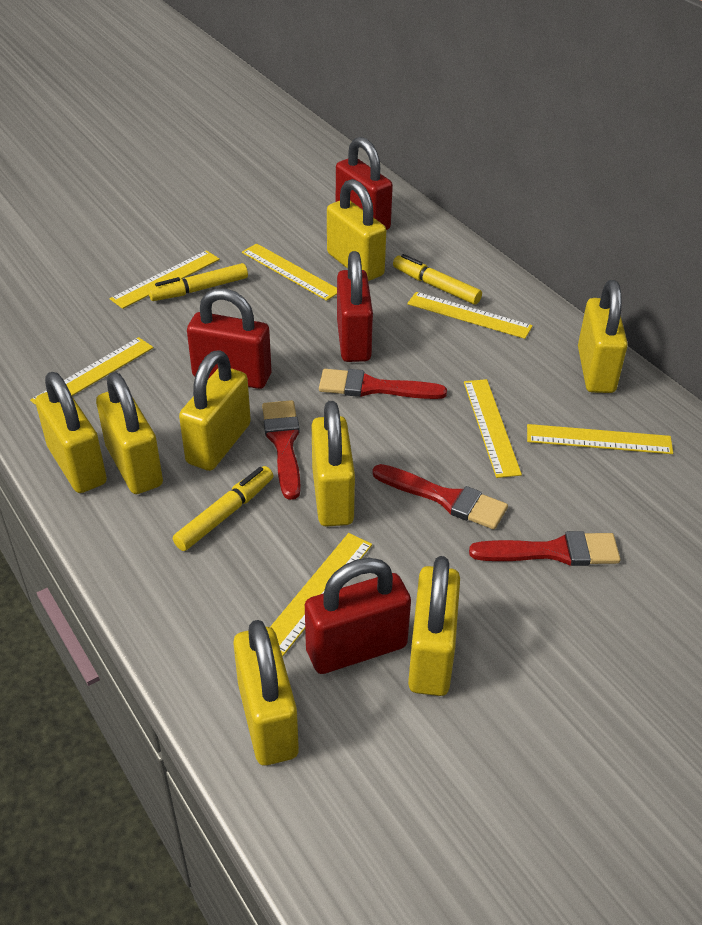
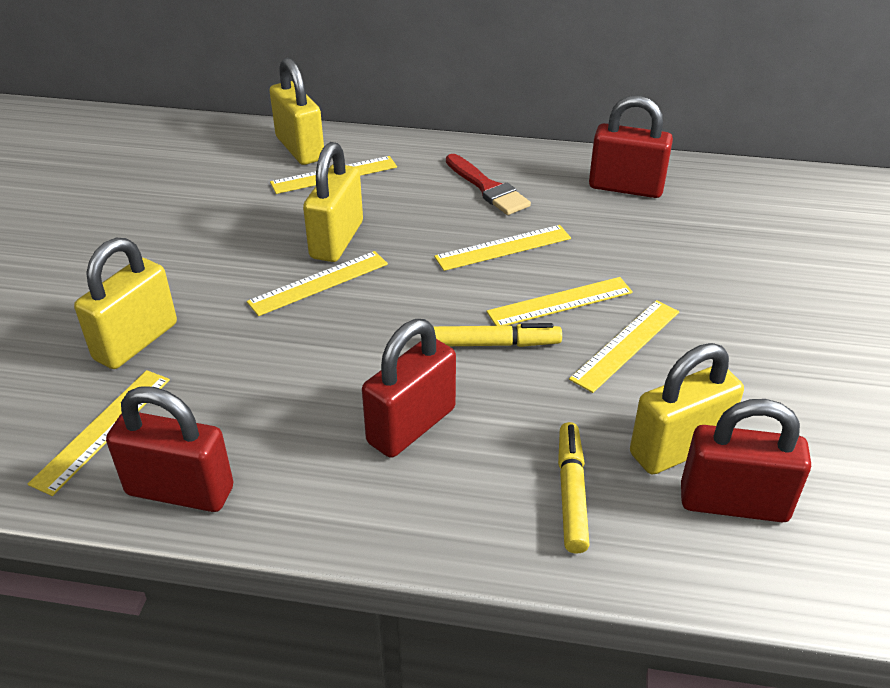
red brush: 4 -> 1
yellow marker: 3 -> 2
yellow padlock: 8 -> 4
yellow ruler: 7 -> 6

